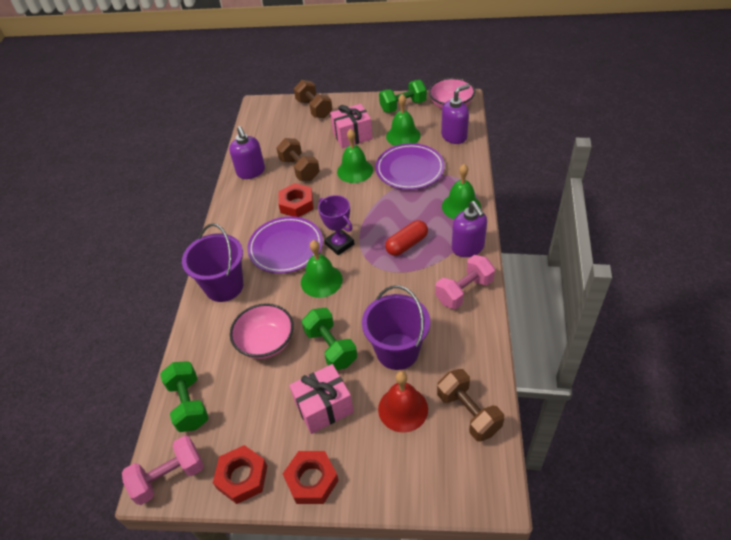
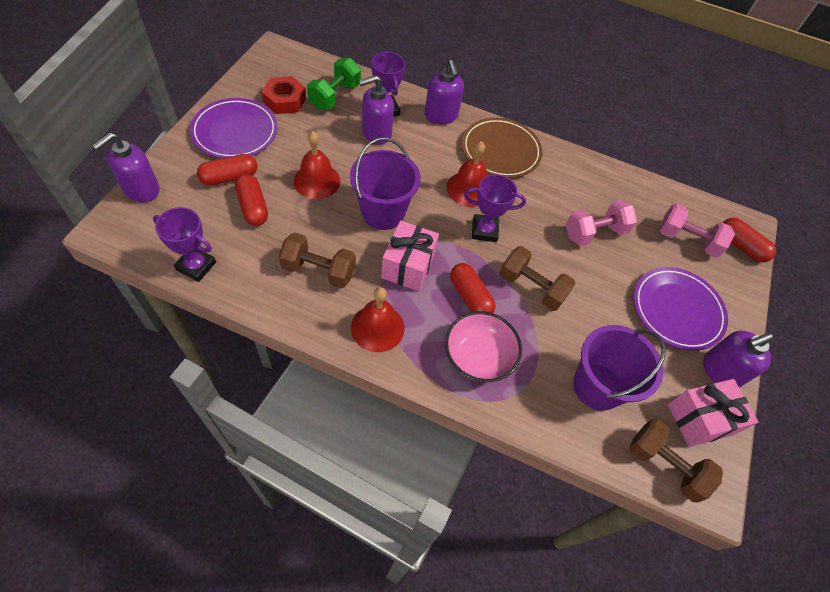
brown plate: 0 -> 1
green bell: 4 -> 0
green dumbbell: 3 -> 1
pink bowl: 2 -> 1
purple soap dispenser: 3 -> 4
purple trophy: 1 -> 3
red bell: 1 -> 3
red capsule: 1 -> 4
red nut: 3 -> 1

